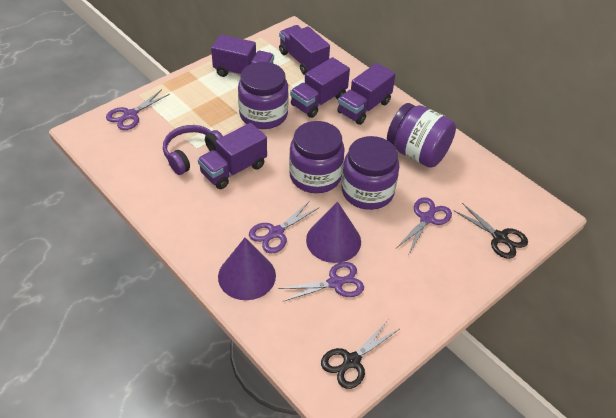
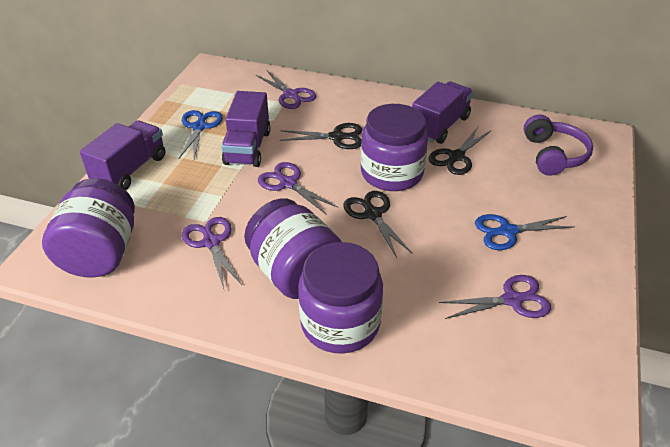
black scissors: 2 -> 3
blue scissors: 0 -> 2
purple cone: 2 -> 0
purple truck: 5 -> 3

